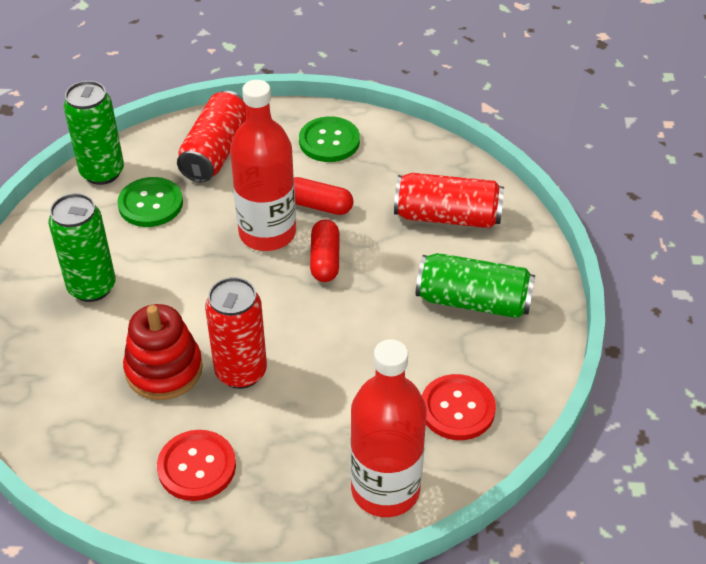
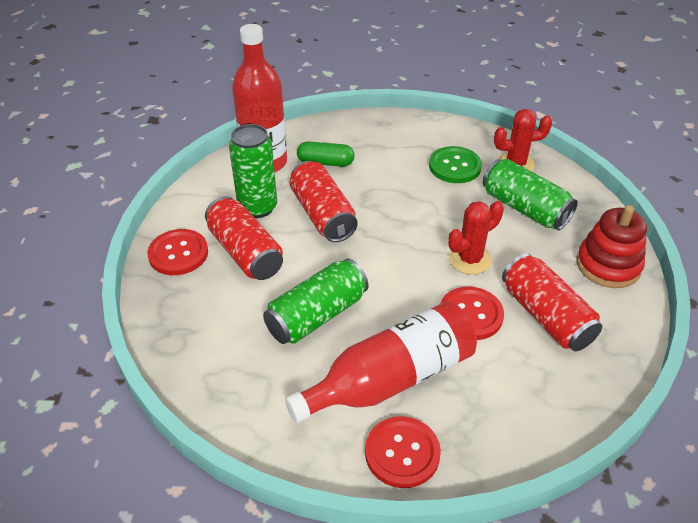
green button: 2 -> 1
green capsule: 0 -> 1
red button: 2 -> 3
red cactus: 0 -> 2
red capsule: 2 -> 0

